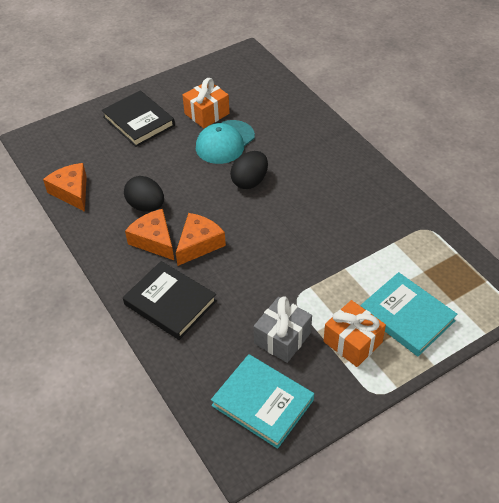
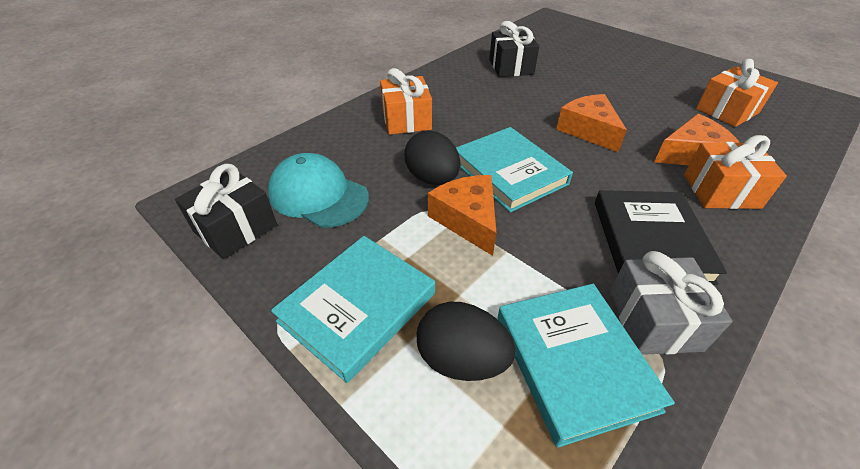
black book: 2 -> 1
black gift: 0 -> 2
orange gift: 2 -> 3
turquoise book: 2 -> 3

